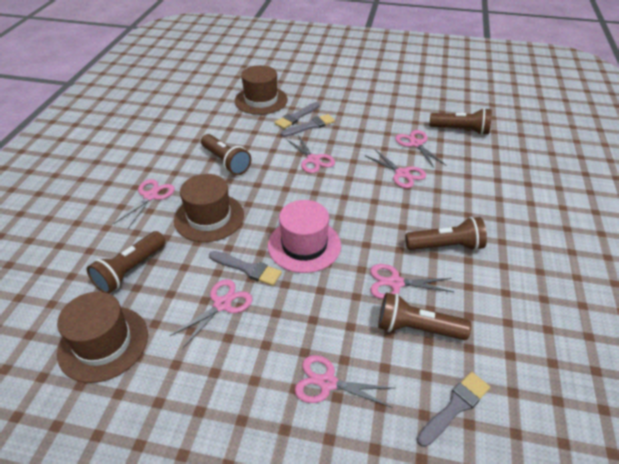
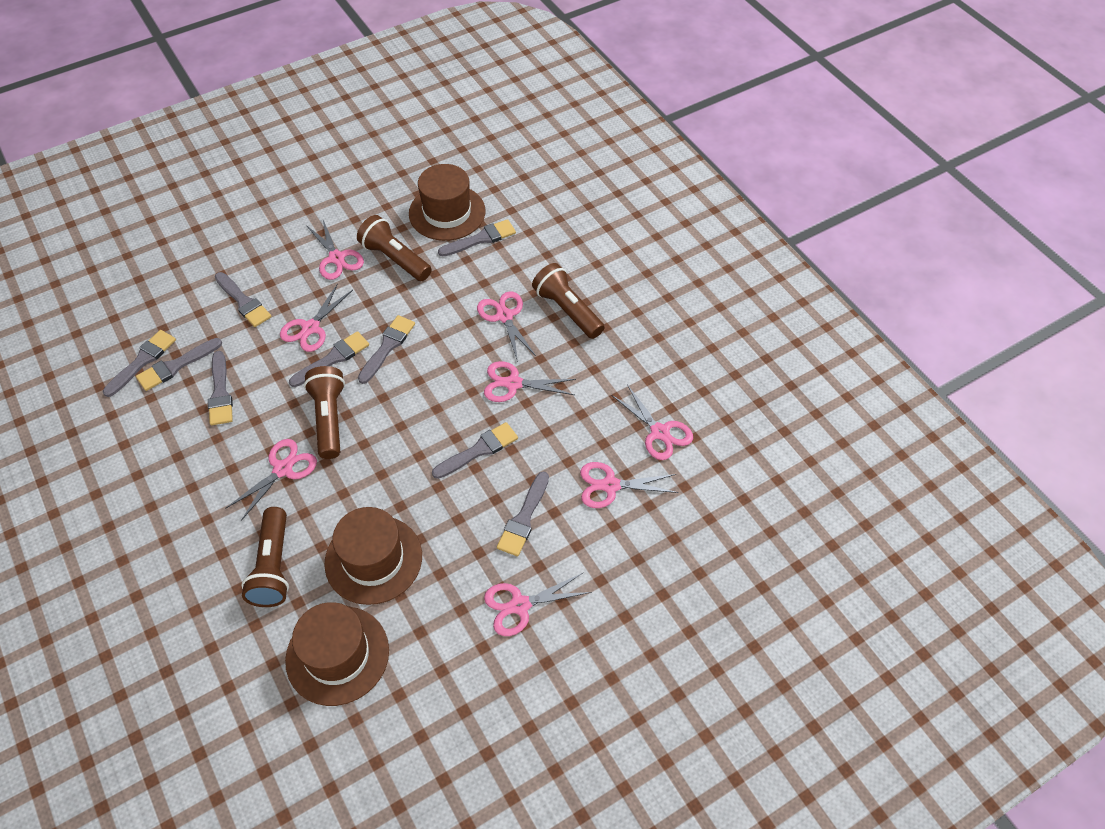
brown flashlight: 5 -> 4
grey brush: 4 -> 9
pink hat: 1 -> 0
pink scissors: 7 -> 8

